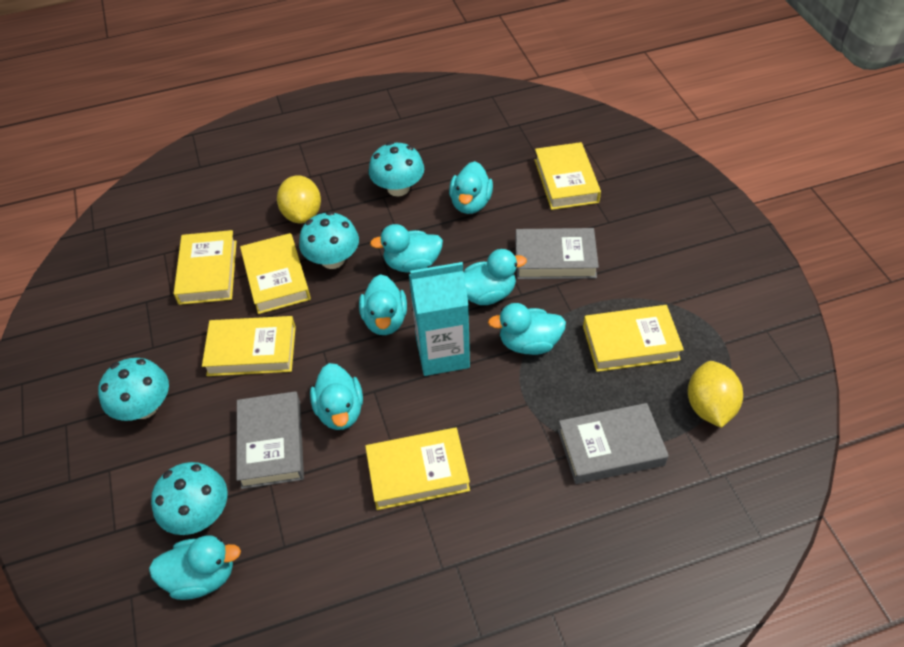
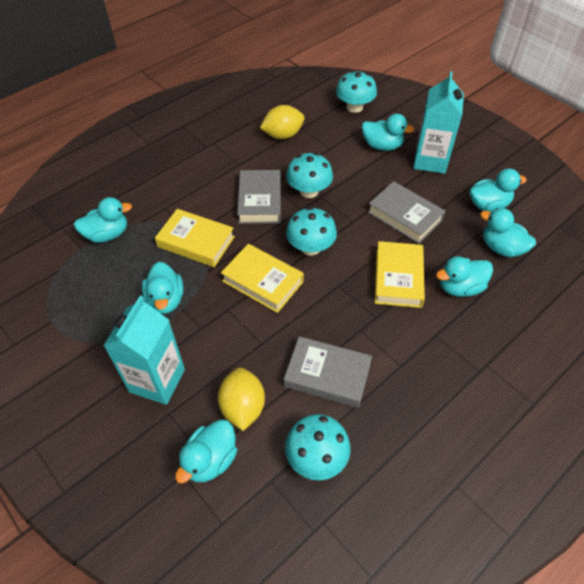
turquoise carton: 1 -> 2
yellow book: 6 -> 3

